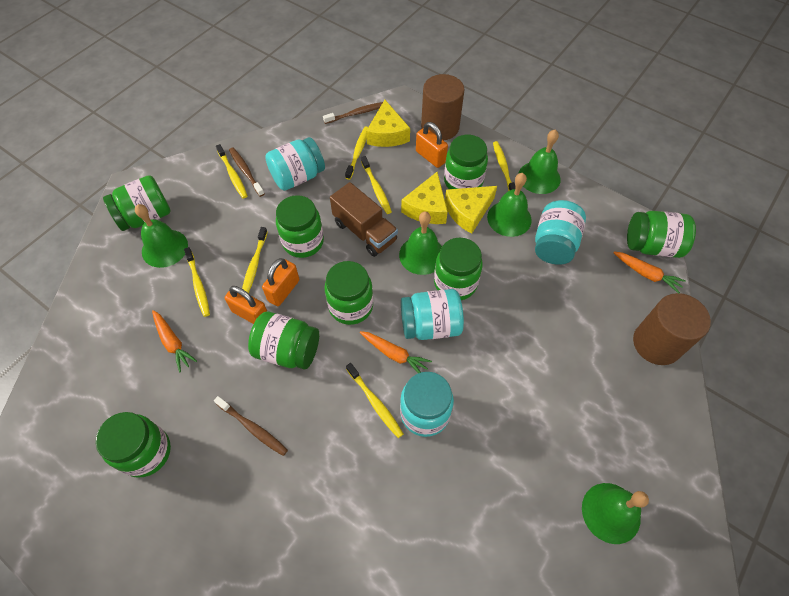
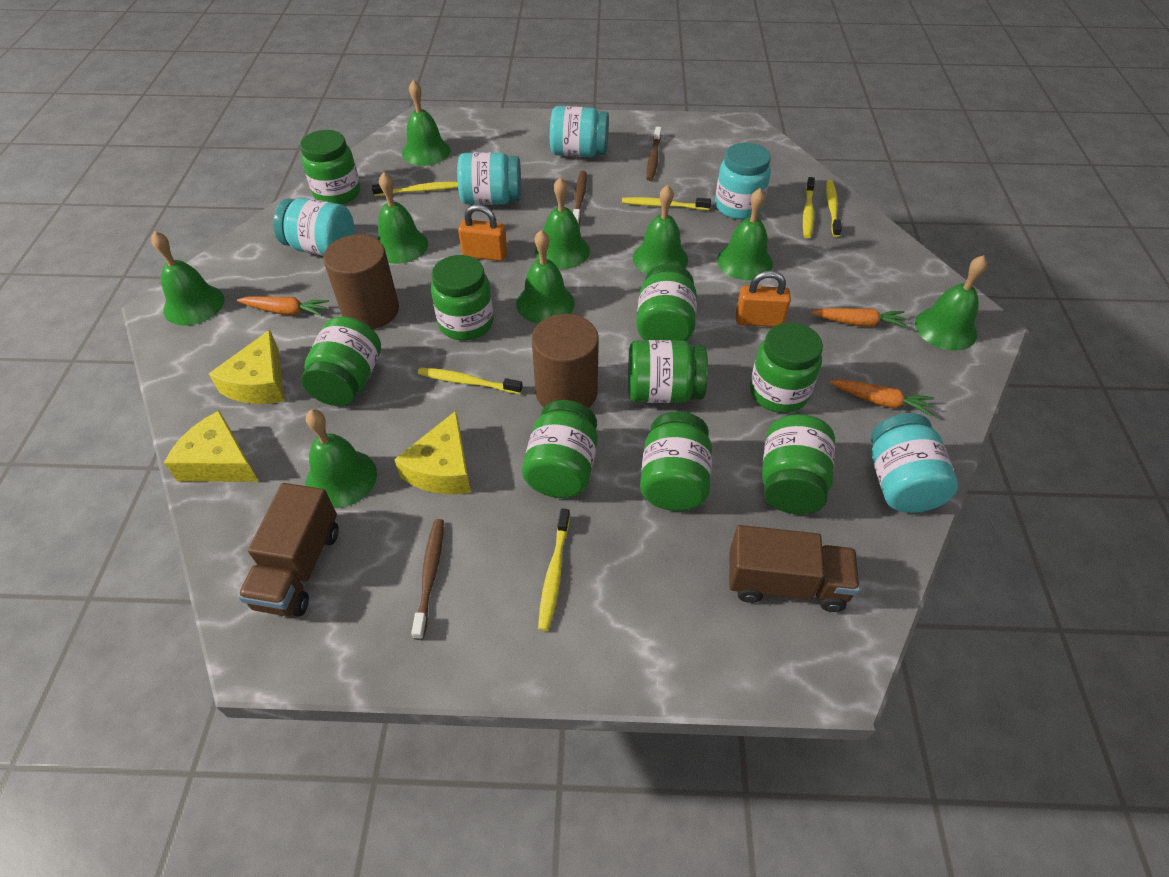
brown truck: 1 -> 2
green bell: 5 -> 9
green jar: 8 -> 9
orange padlock: 3 -> 2
turquoise jar: 4 -> 5
yellow toothbrush: 7 -> 6

